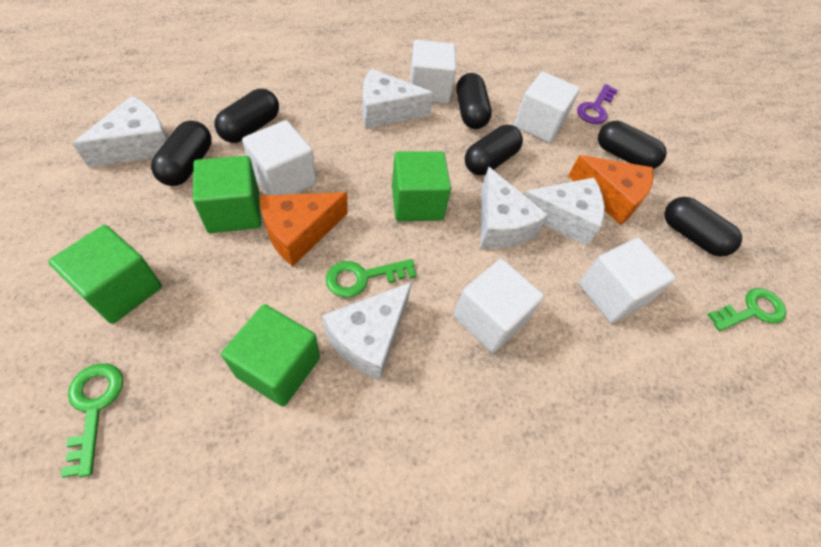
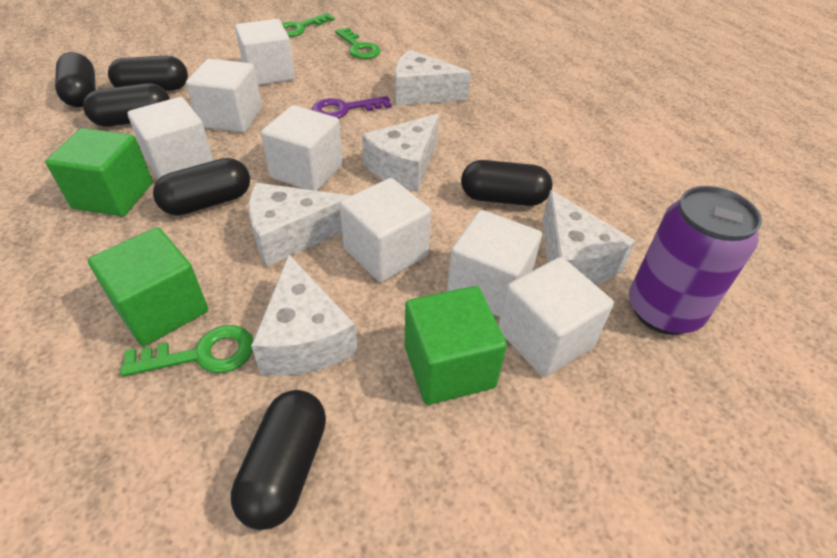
green cube: 4 -> 3
orange cheese: 2 -> 0
purple can: 0 -> 1
white cube: 5 -> 7

